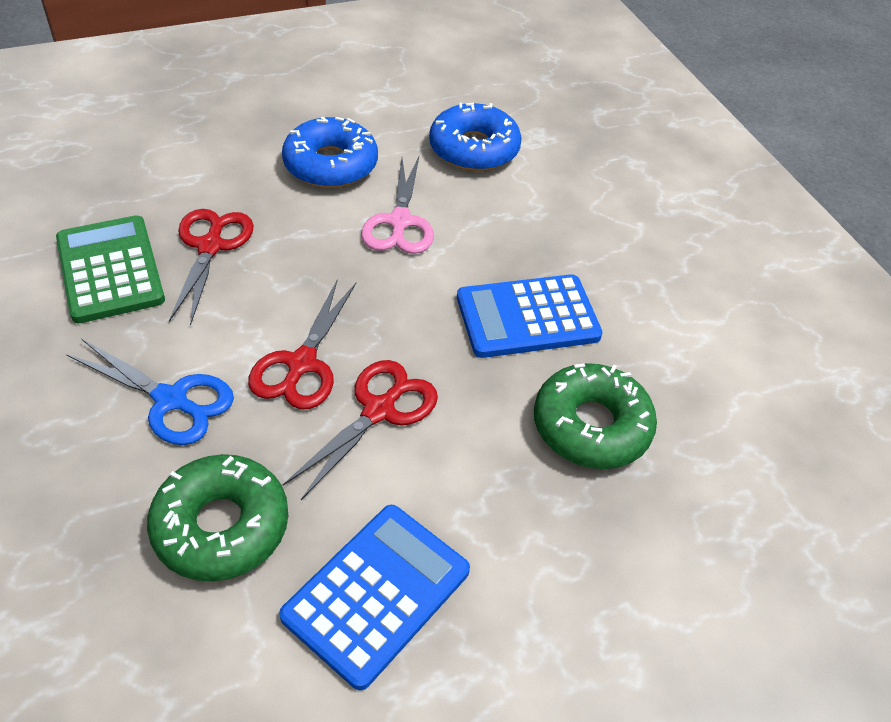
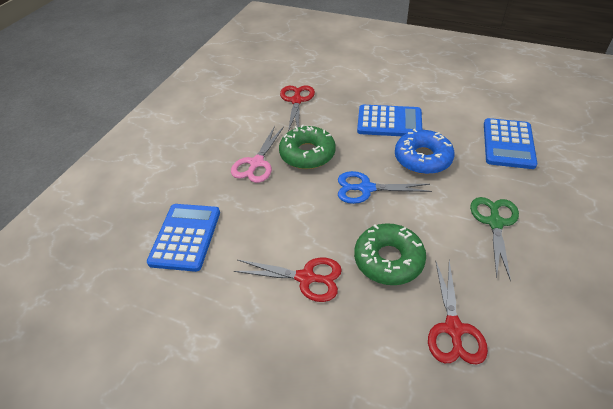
blue calculator: 2 -> 3
blue donut: 2 -> 1
green calculator: 1 -> 0
green scissors: 0 -> 1

